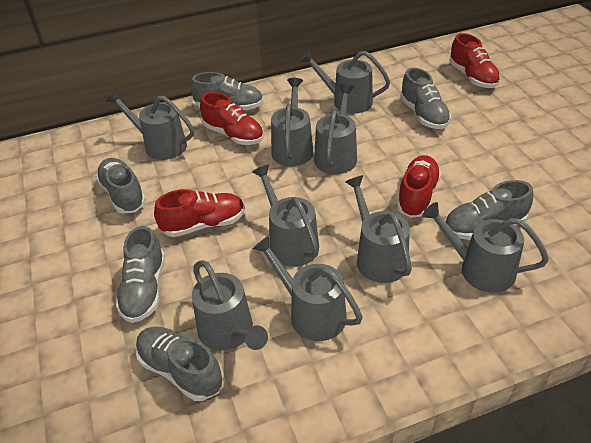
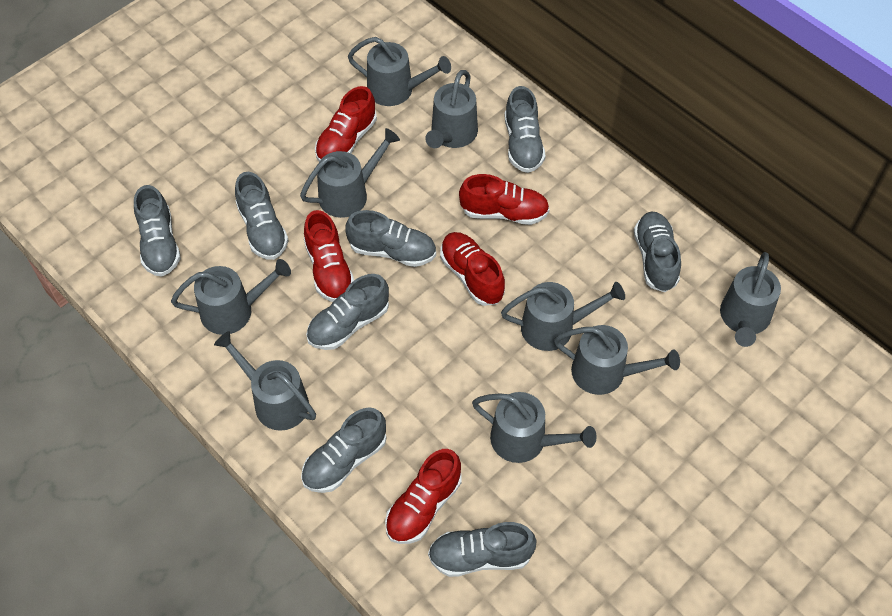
grey shoe: 6 -> 8
red shoe: 4 -> 5

